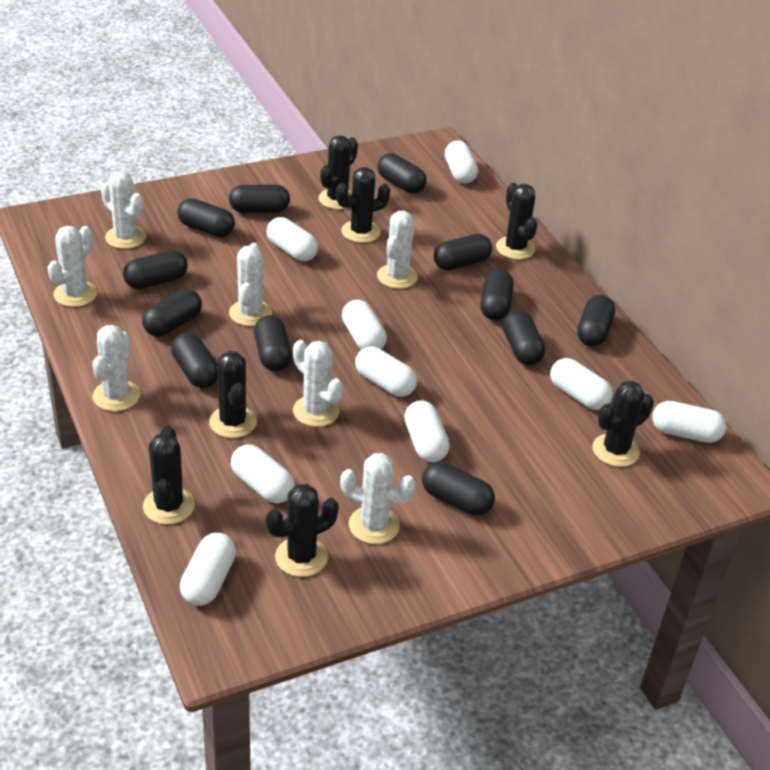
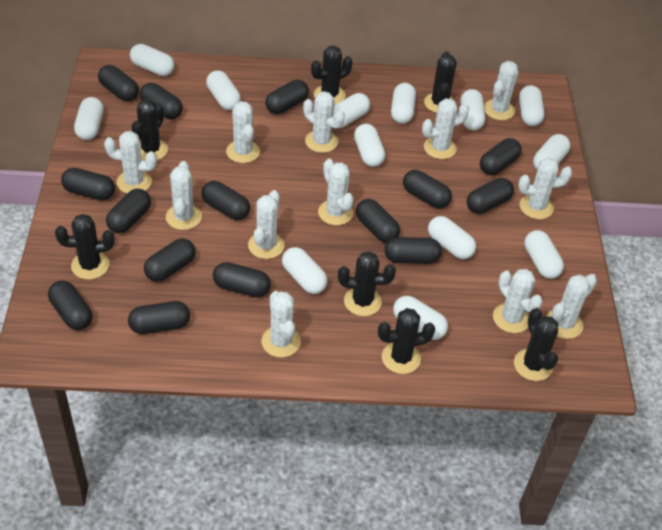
black capsule: 12 -> 15
white cactus: 7 -> 12
white capsule: 9 -> 13

